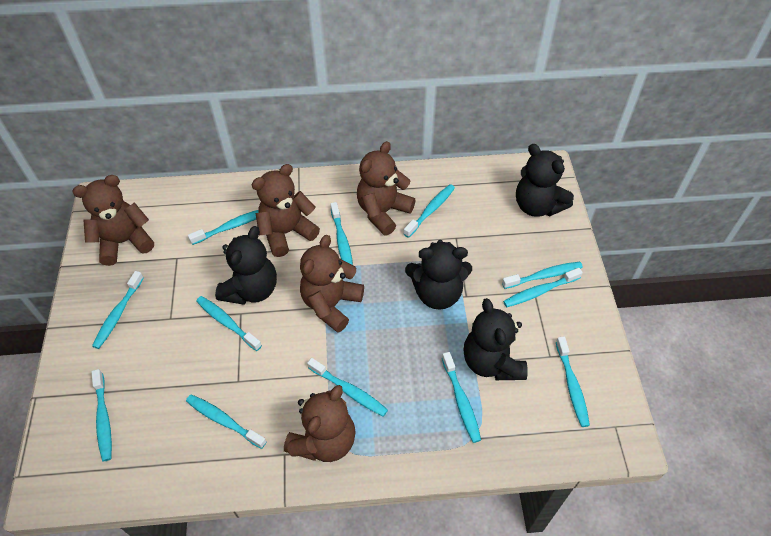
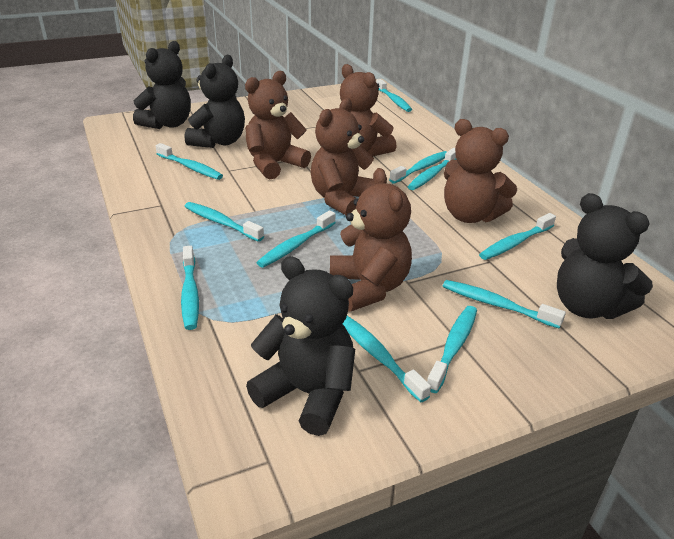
turquoise toothbrush: 12 -> 11

